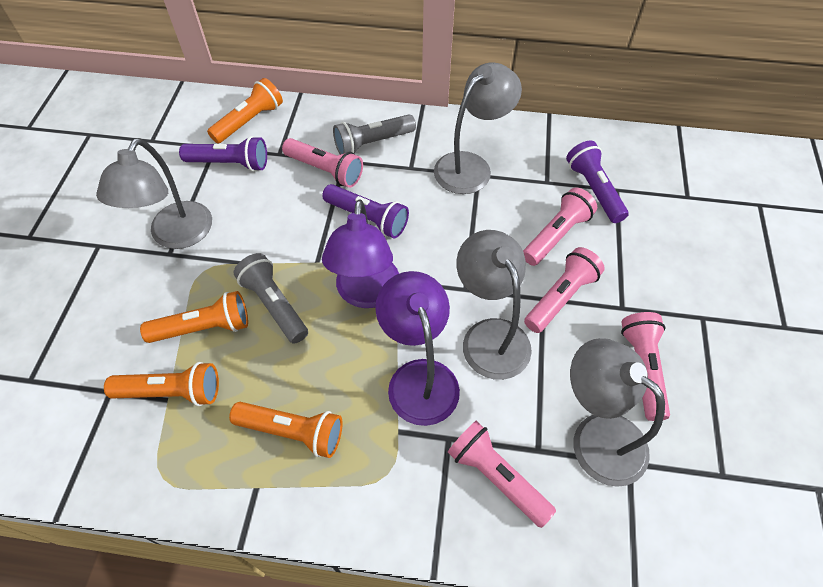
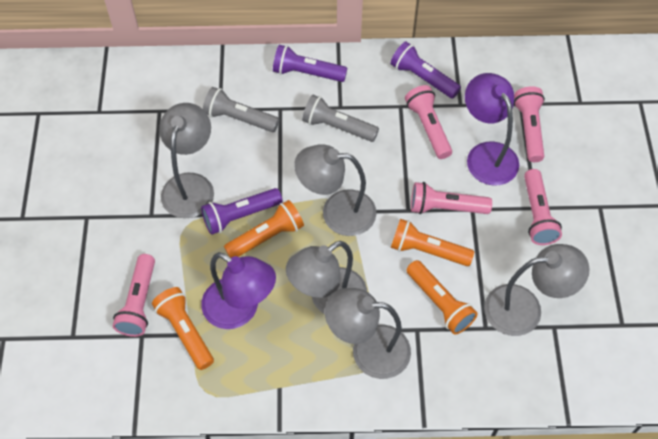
grey lamp: 4 -> 5

